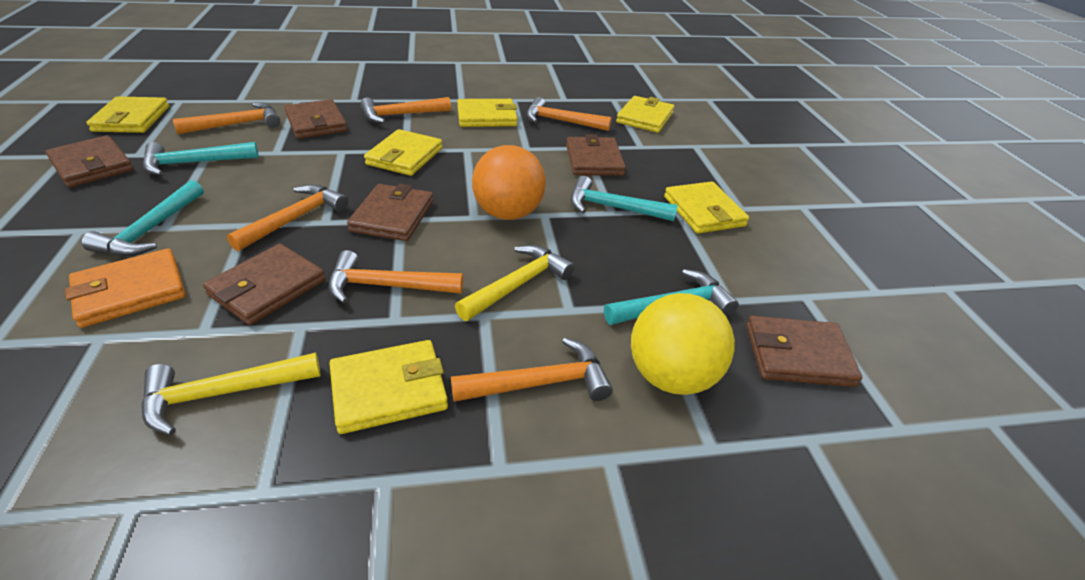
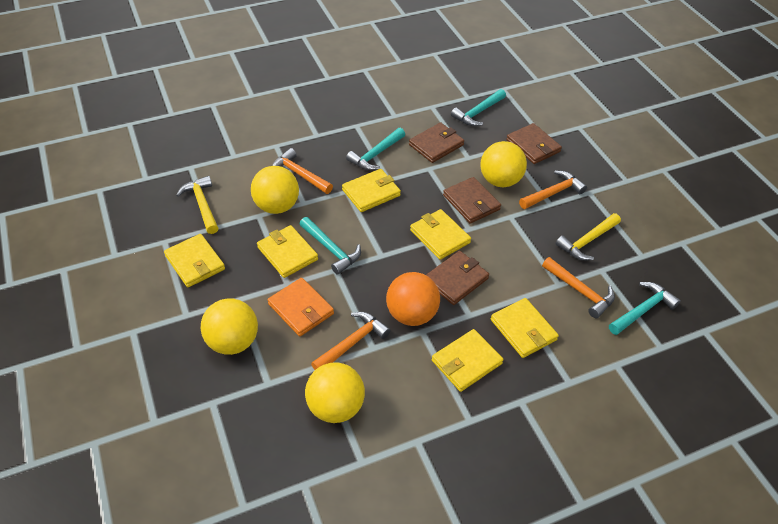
brown wallet: 6 -> 4
orange hammer: 6 -> 4
yellow ball: 1 -> 4

